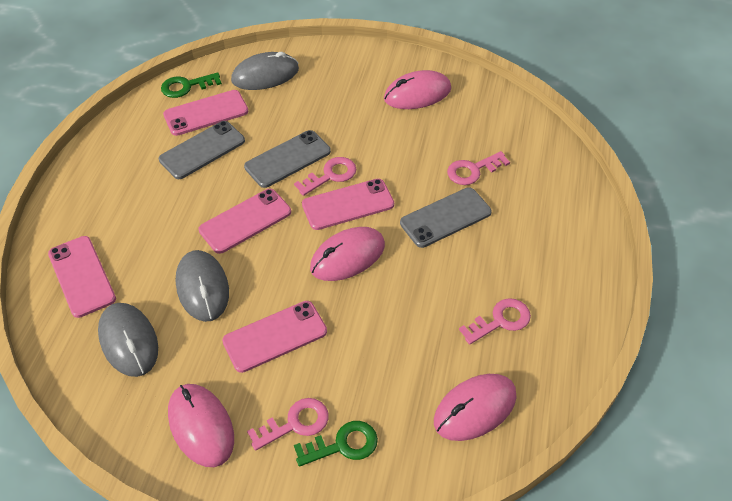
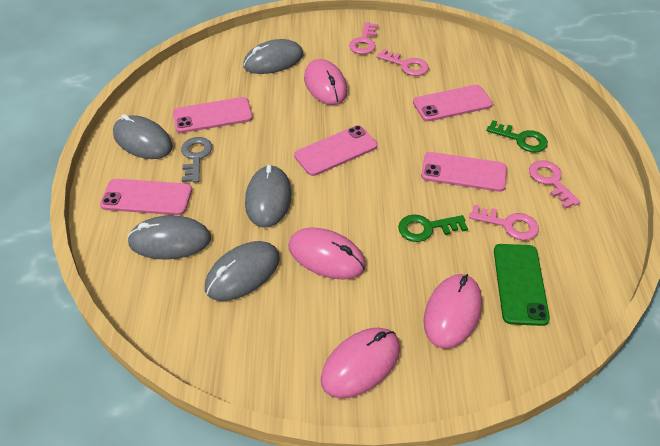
green phone: 0 -> 1
grey key: 0 -> 1
grey mouse: 3 -> 5
grey phone: 3 -> 0

